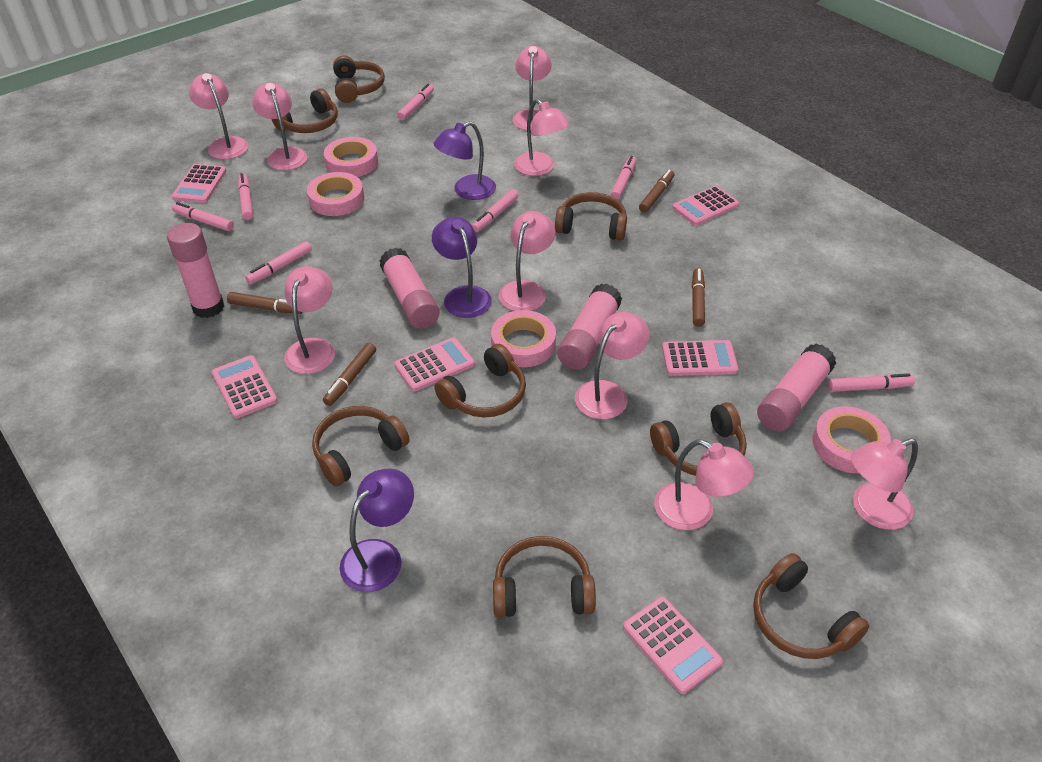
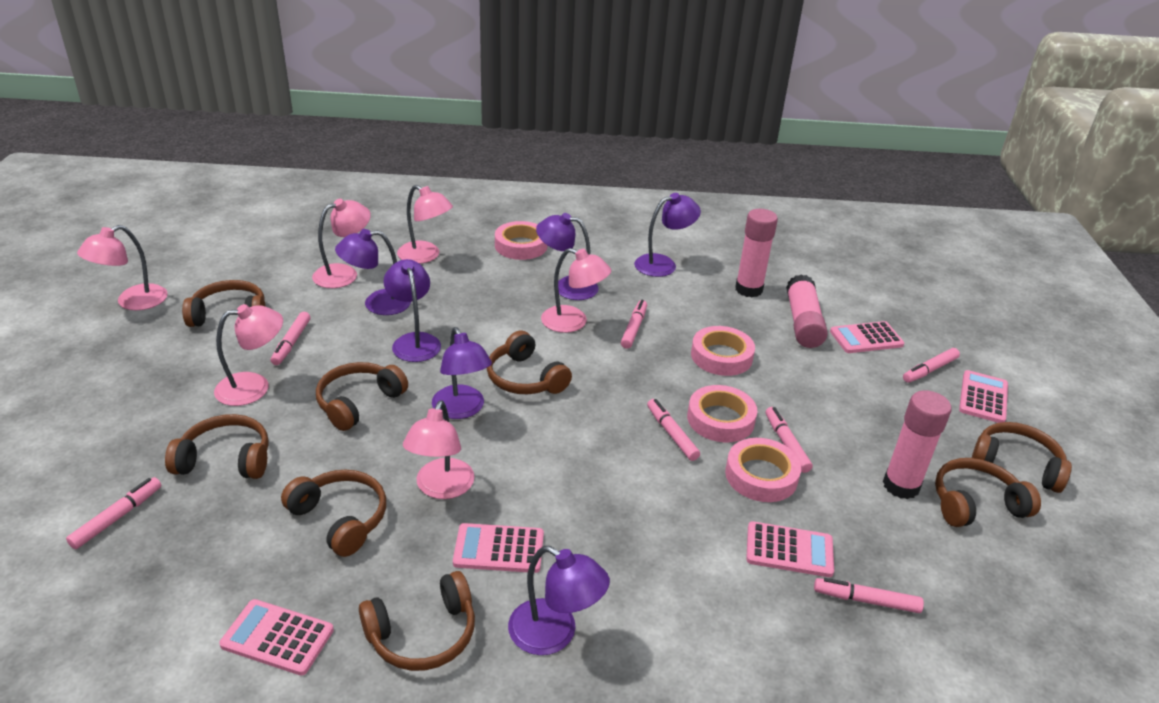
brown marker: 4 -> 0
pink calculator: 6 -> 5
pink glue stick: 4 -> 3
pink lamp: 9 -> 6
purple lamp: 3 -> 6

